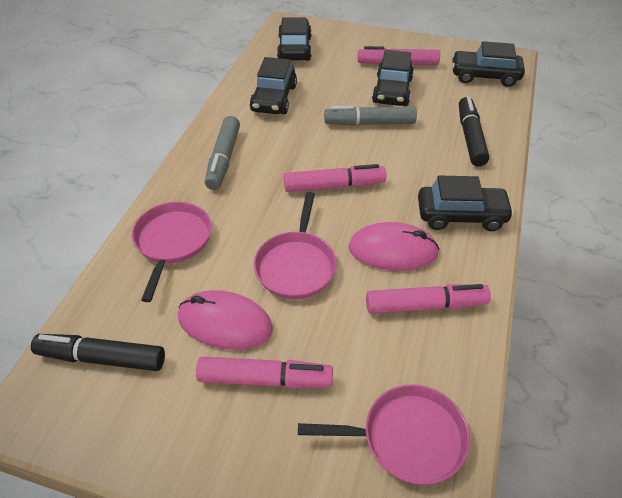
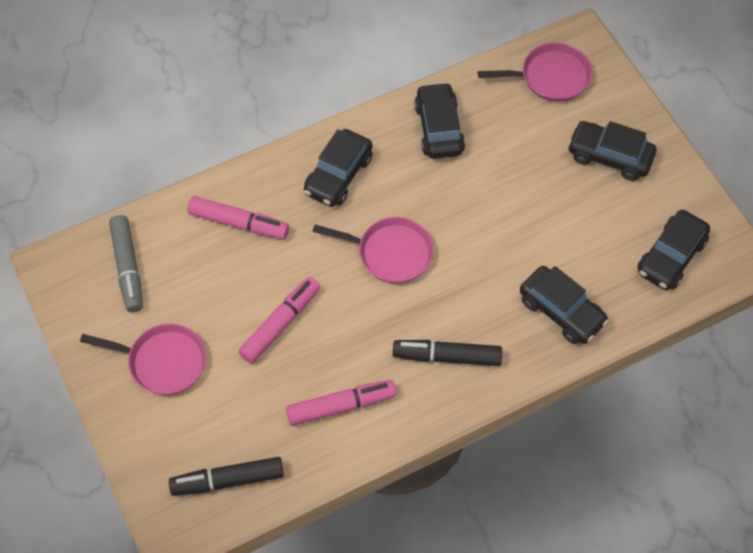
grey marker: 2 -> 1
pink marker: 4 -> 3
pink mouse: 2 -> 0

